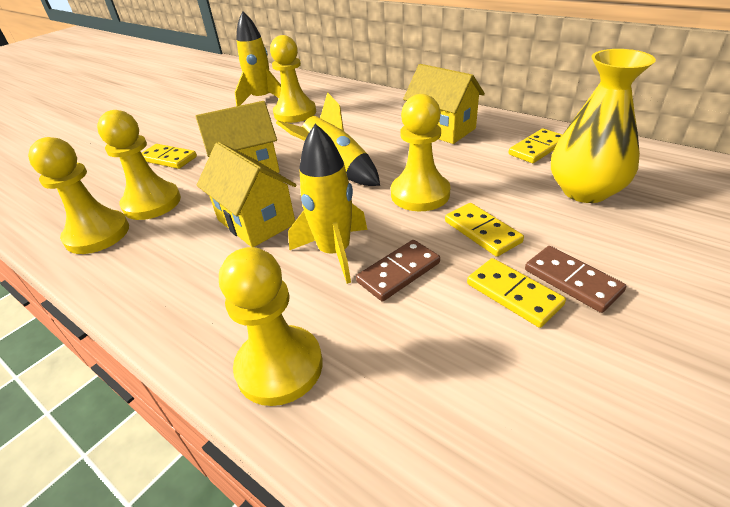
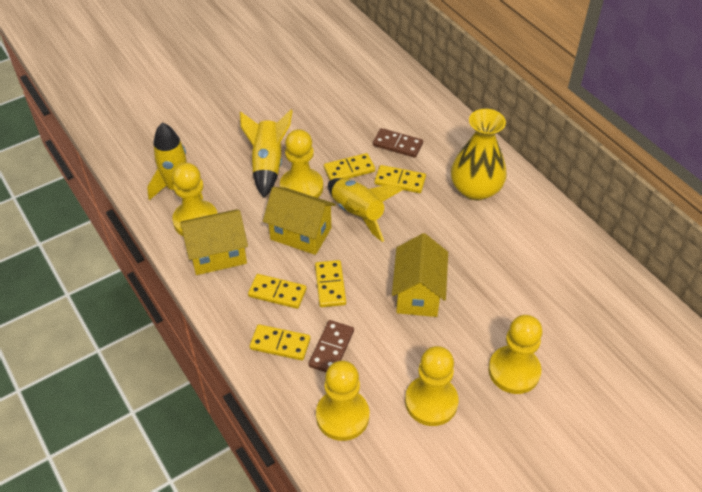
yellow domino: 4 -> 5

